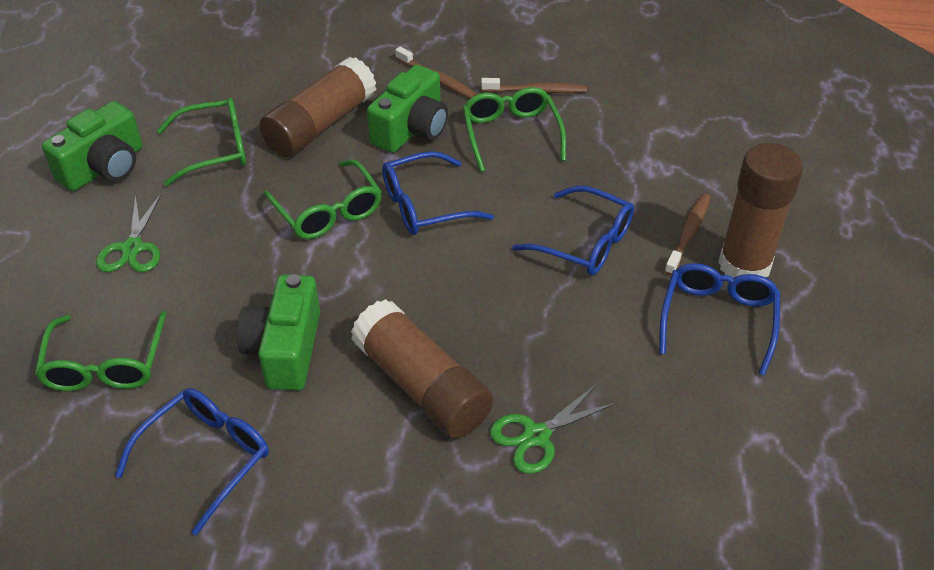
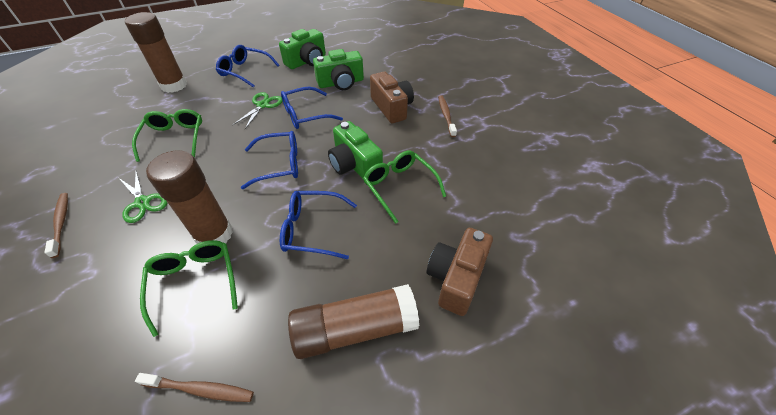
brown camera: 0 -> 2
green glasses: 4 -> 3

